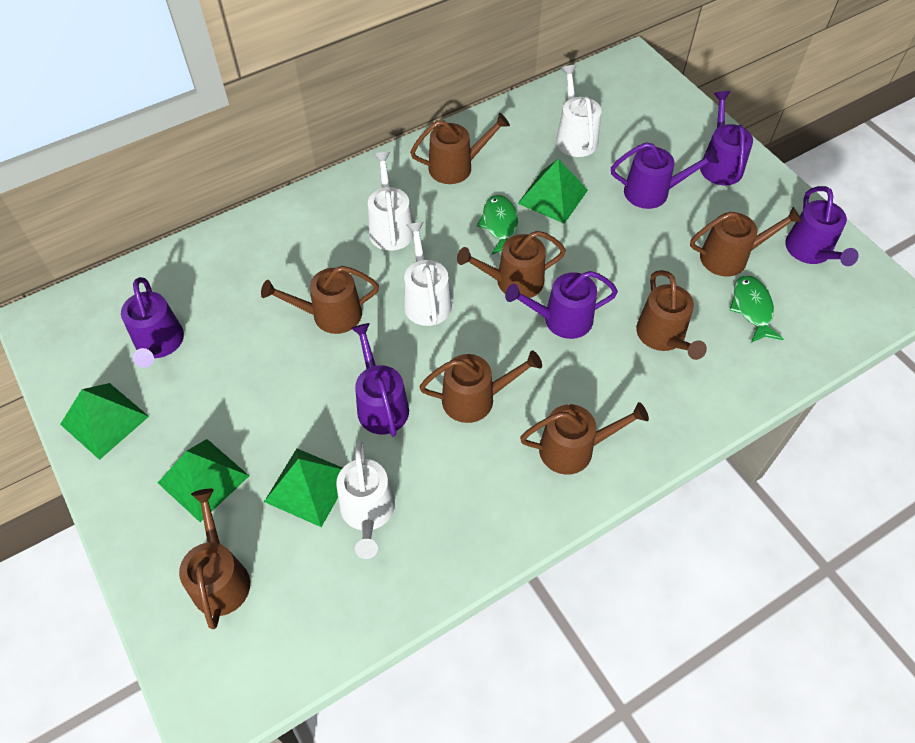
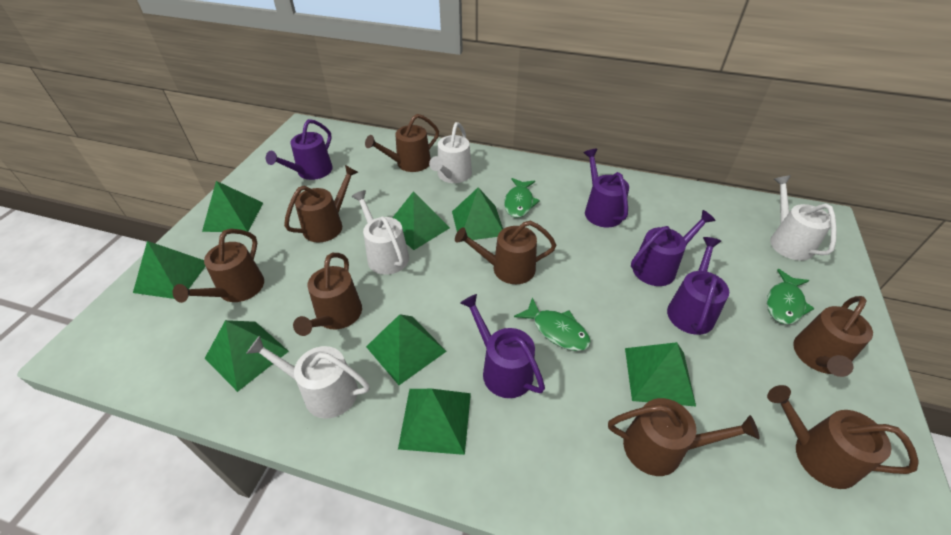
green fish: 2 -> 3
green pyramid: 4 -> 8
purple watering can: 6 -> 5

